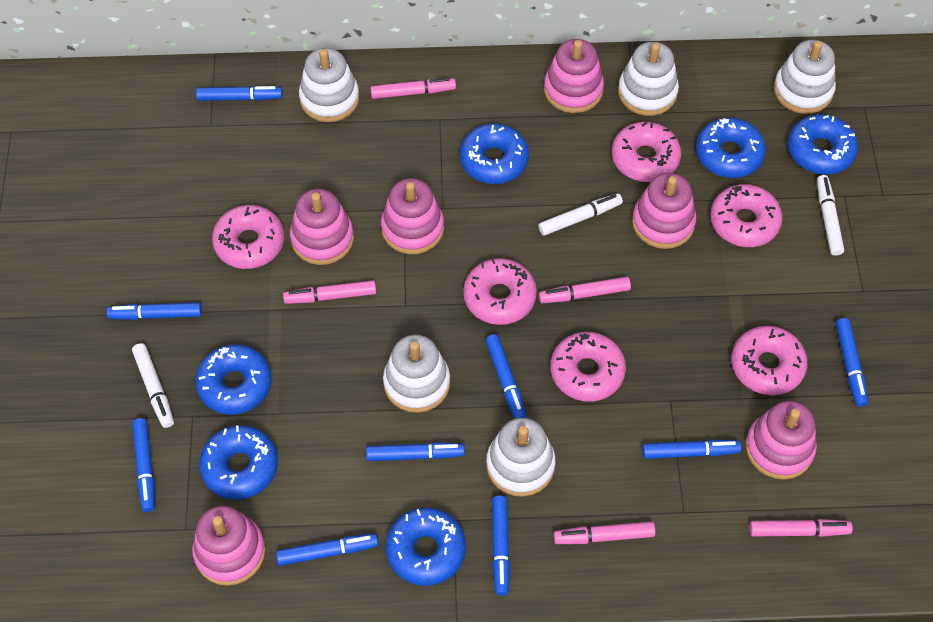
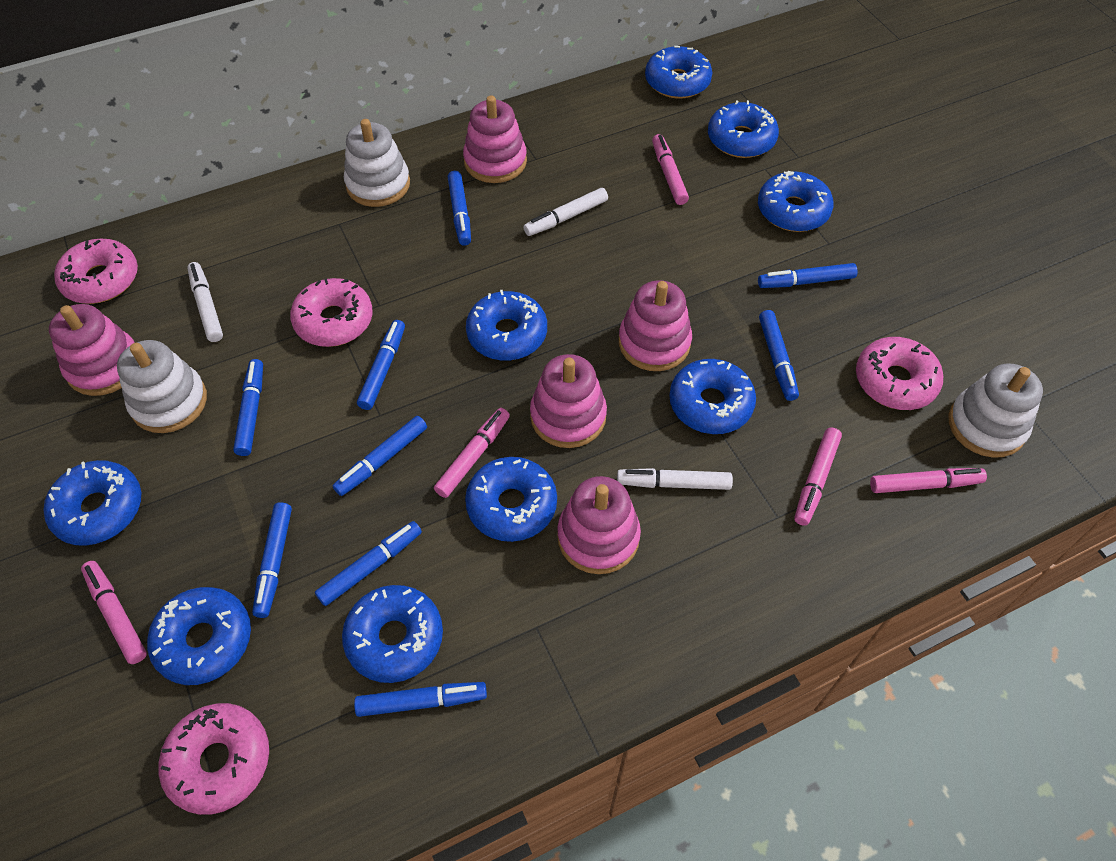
blue donut: 6 -> 9
pink donut: 6 -> 4
pink stacking toy: 6 -> 5
white stacking toy: 5 -> 3

